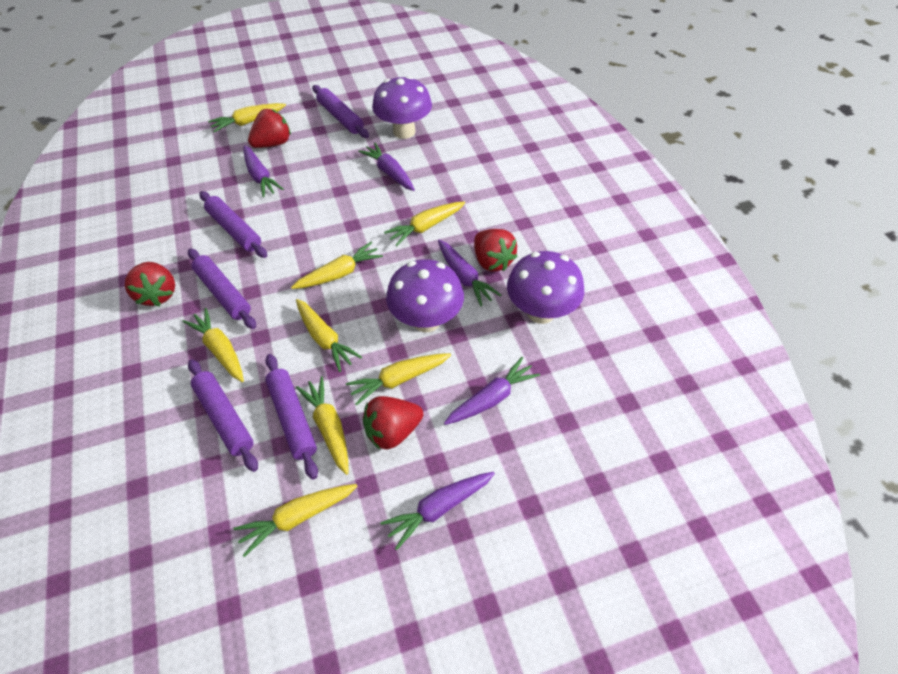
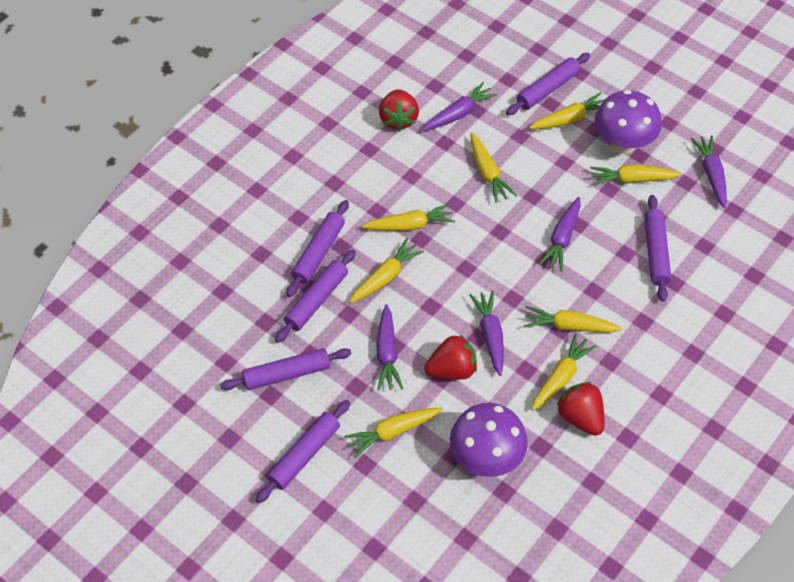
purple mushroom: 3 -> 2
purple rolling pin: 5 -> 6
red strawberry: 4 -> 3

